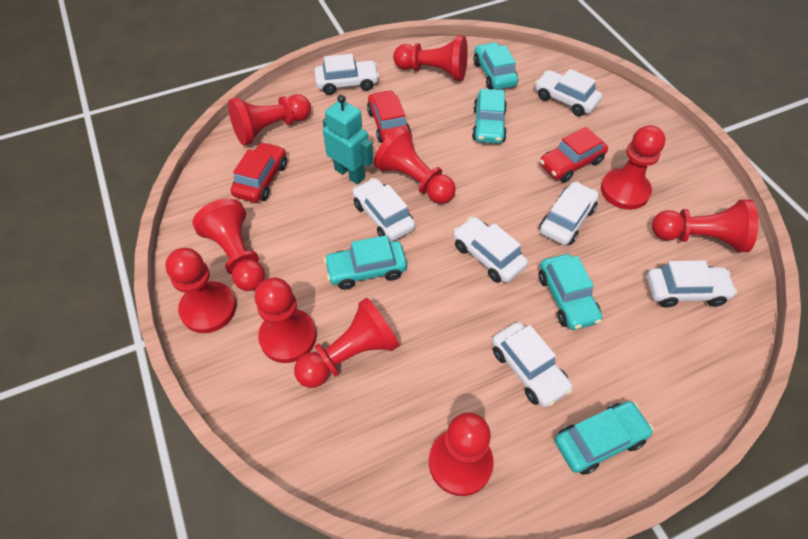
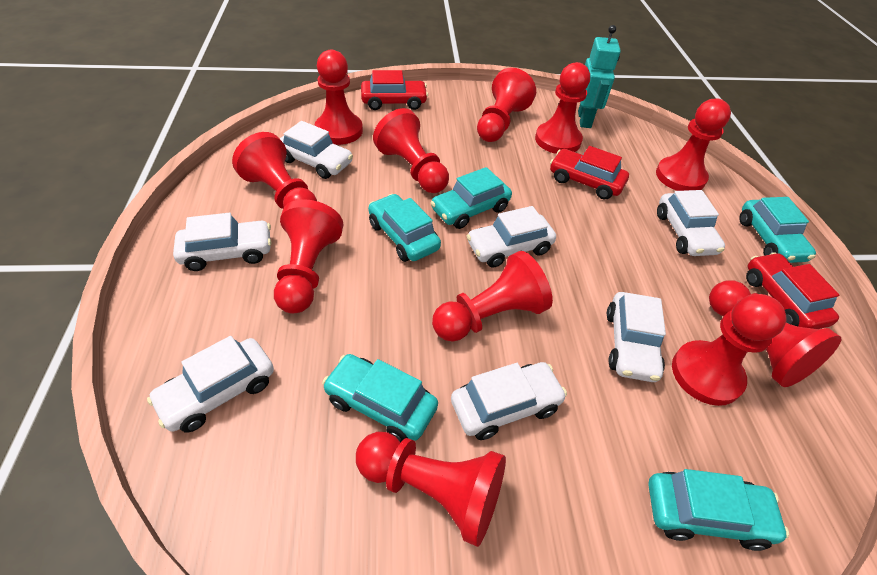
red pawn: 10 -> 11

